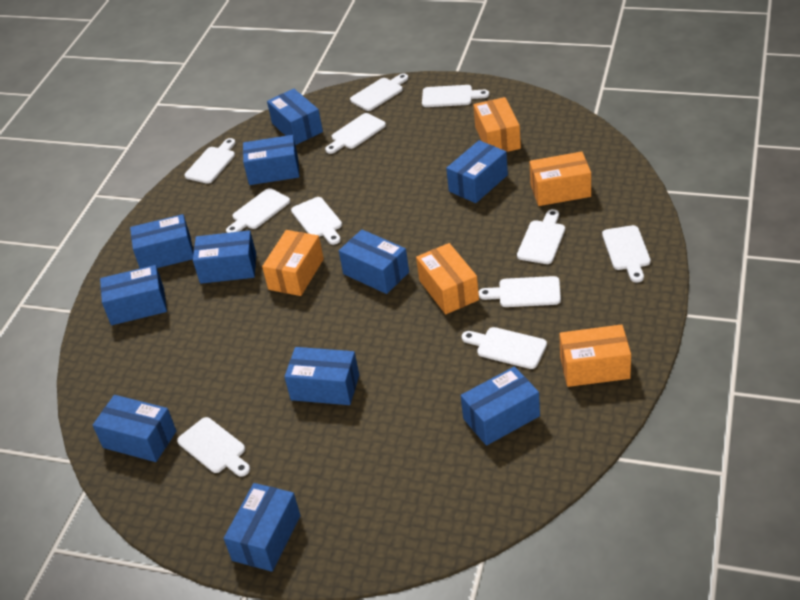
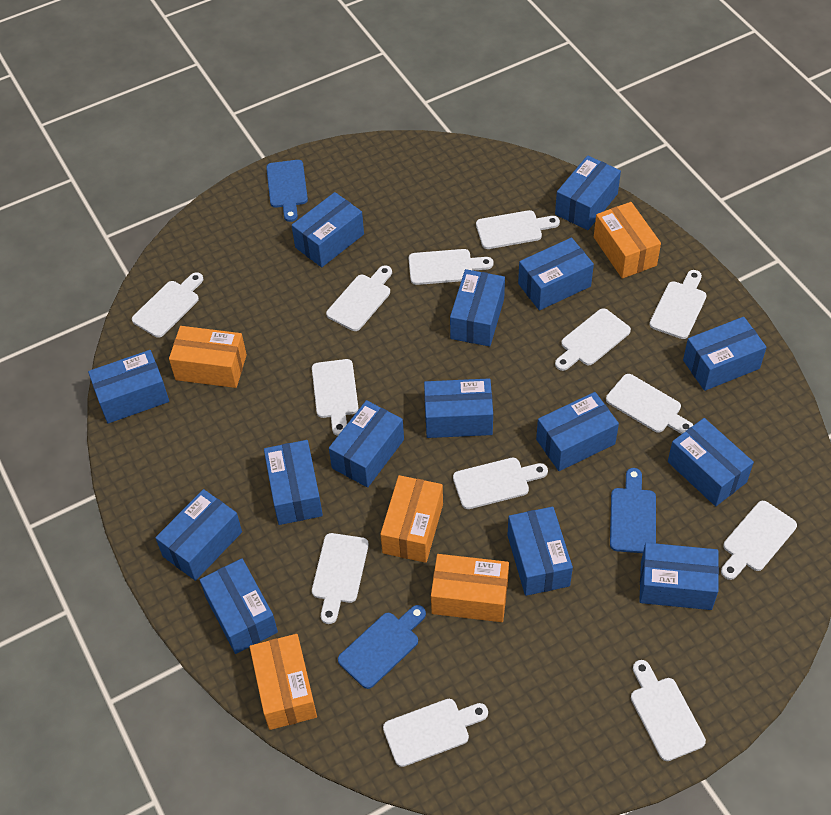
blue box: 11 -> 15
blue cutting board: 0 -> 3
white cutting board: 11 -> 13

